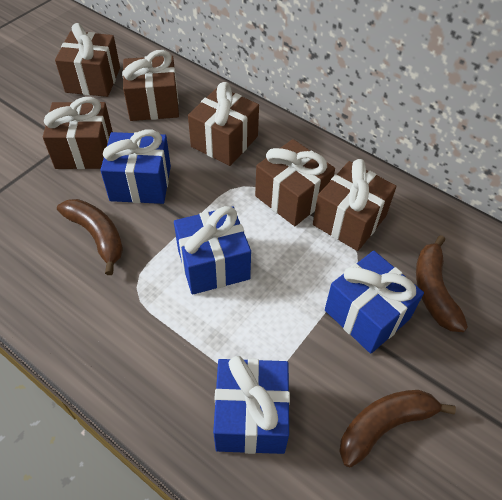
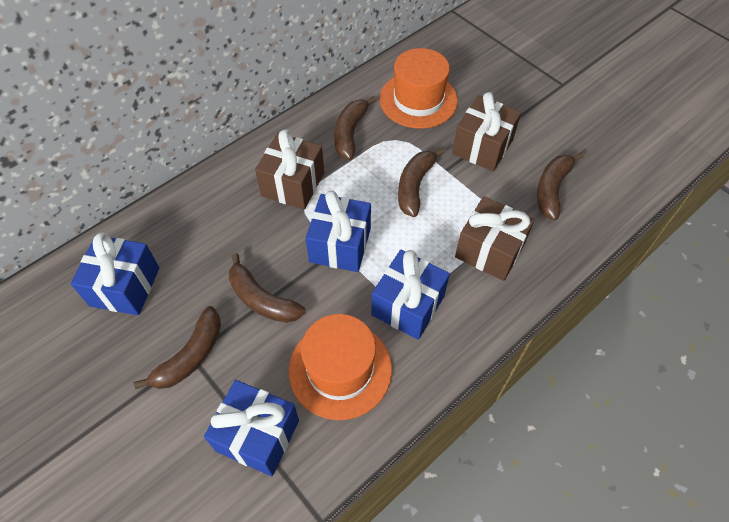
brown banana: 3 -> 5
brown gift: 6 -> 3
orange hat: 0 -> 2

